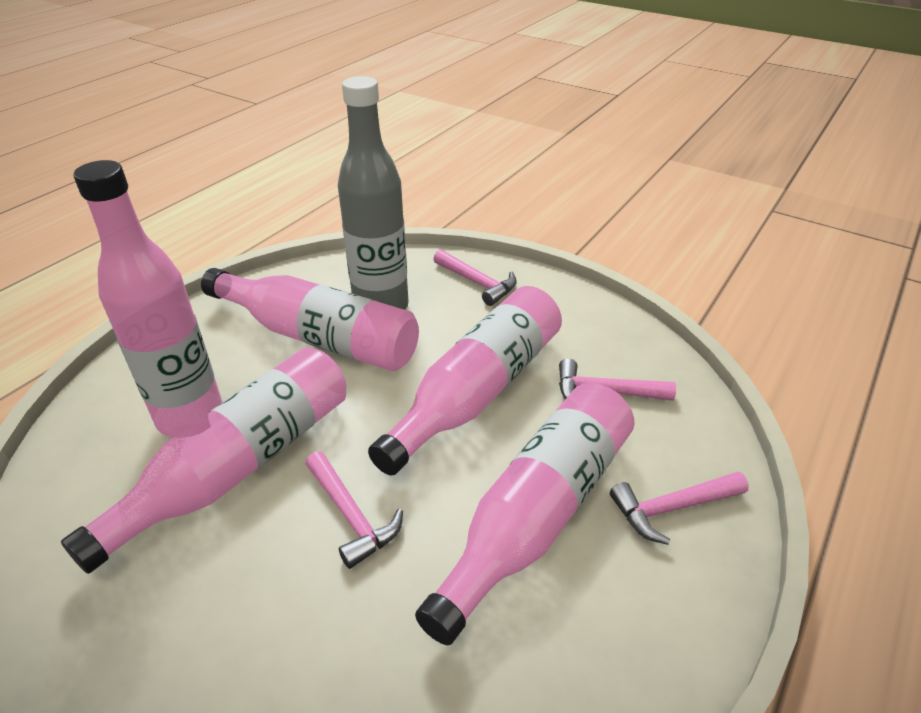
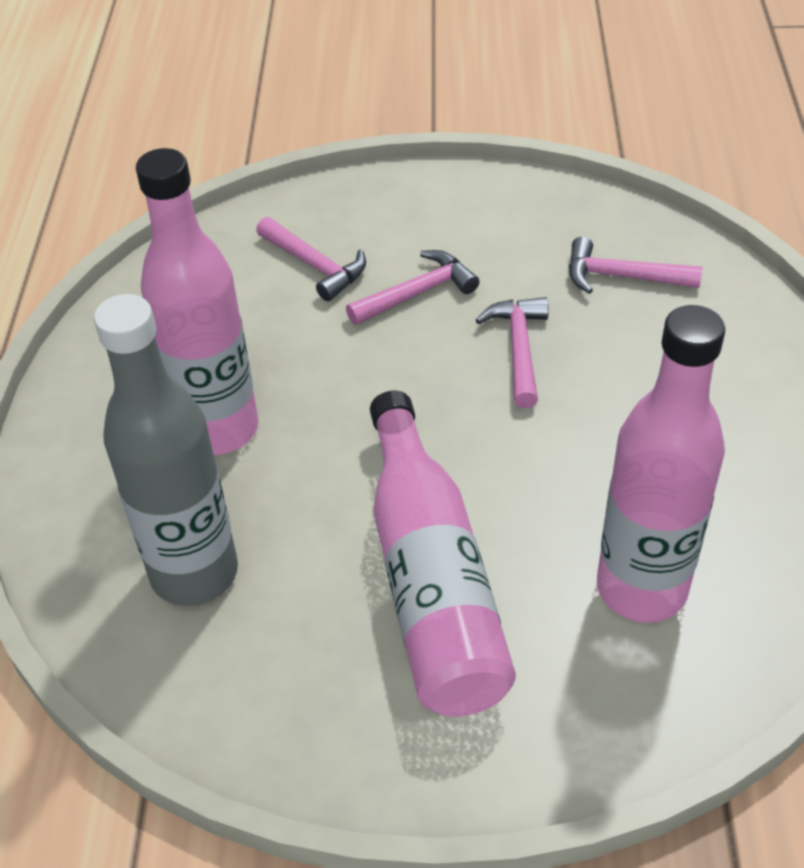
pink bottle: 5 -> 3

